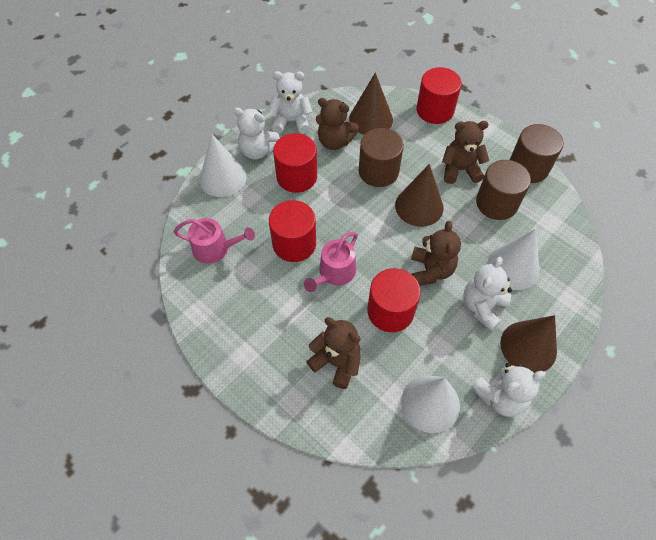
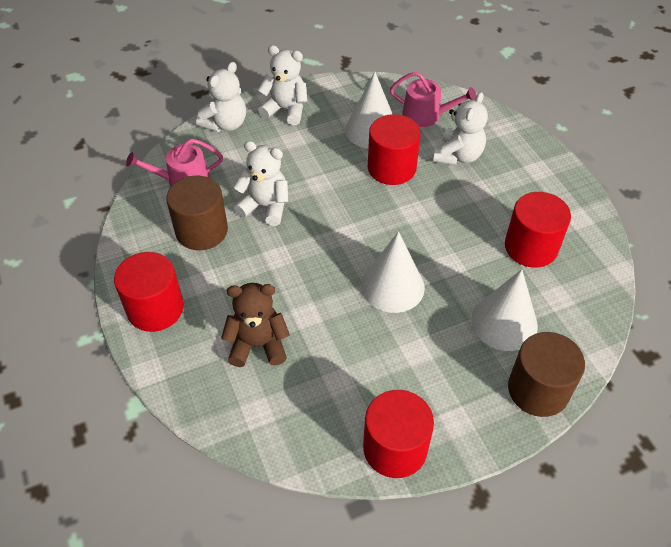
brown cone: 3 -> 0
brown cylinder: 3 -> 2
brown teddy bear: 4 -> 1

